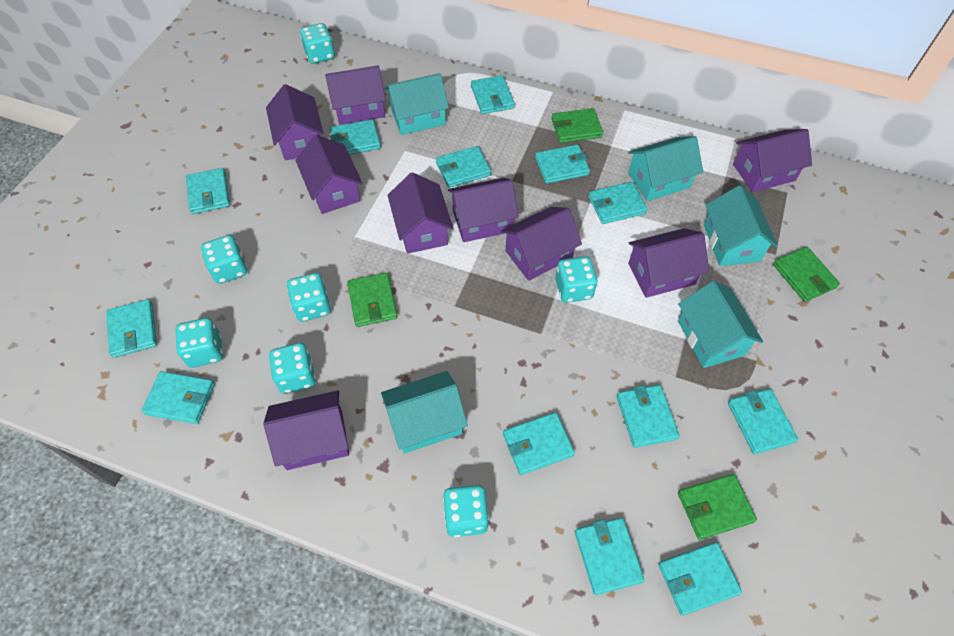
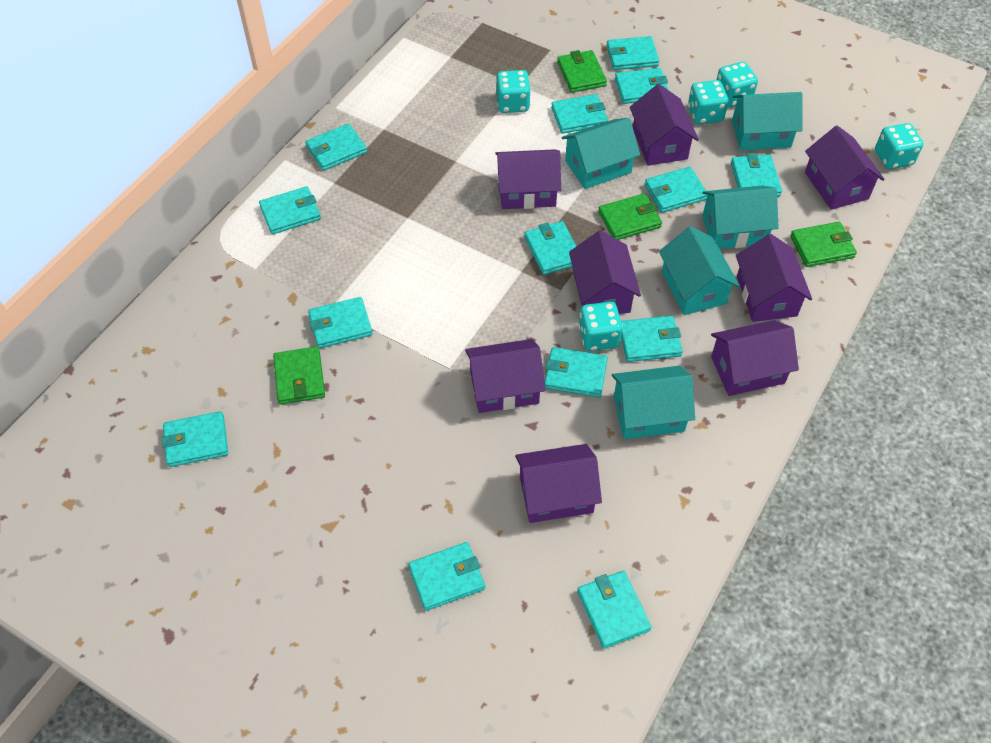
purple house: 9 -> 8
turquoise dice: 7 -> 5
turquoise wallet: 13 -> 14

